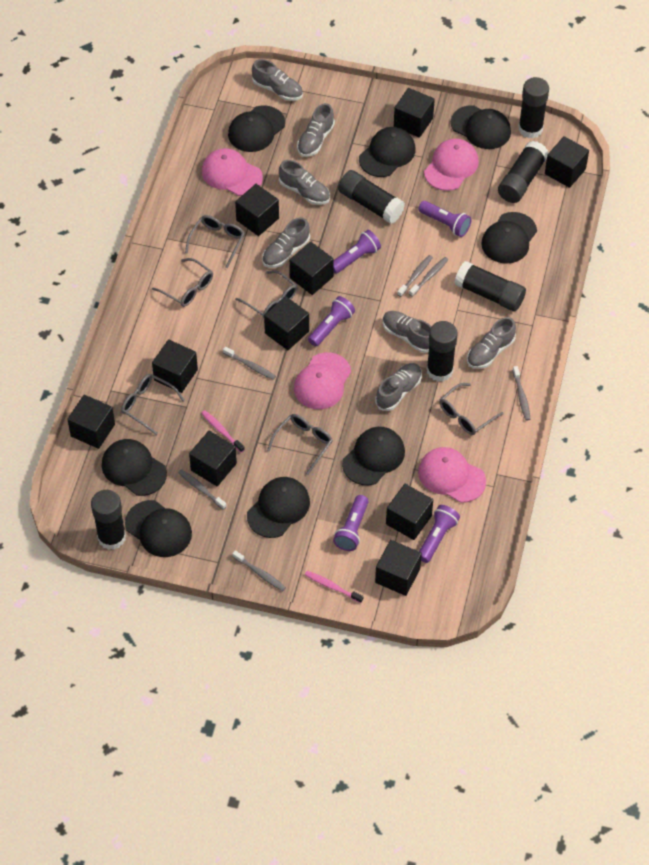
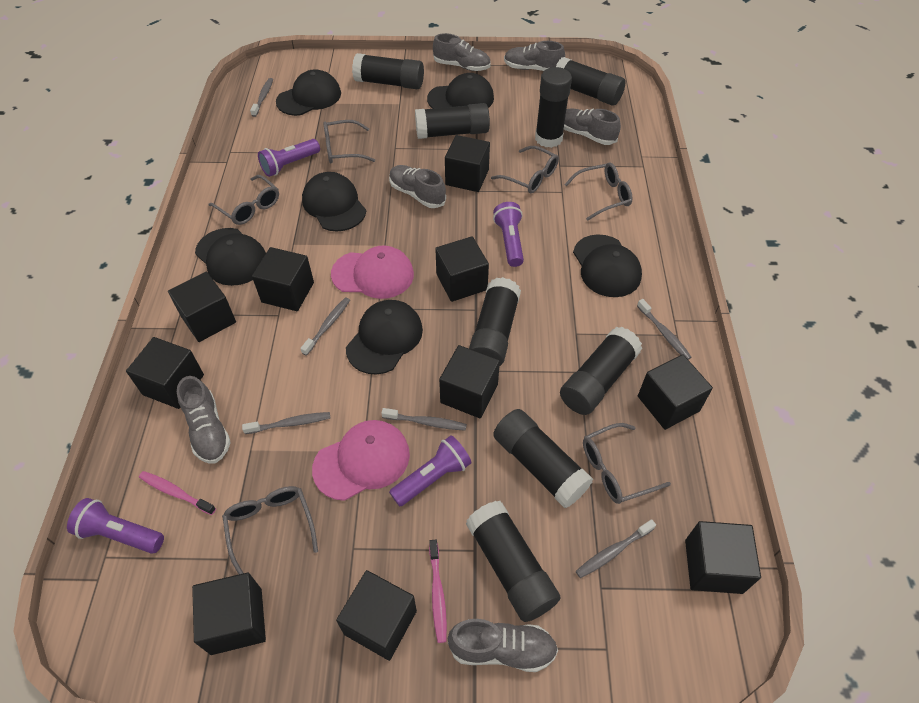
black cap: 8 -> 6
black glue stick: 6 -> 8
grey shoe: 7 -> 6
pink cap: 4 -> 2
purple flashlight: 5 -> 4

